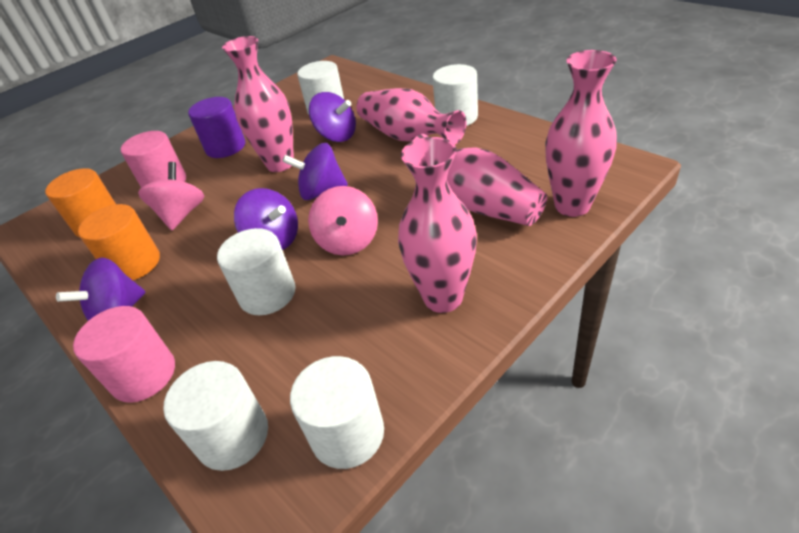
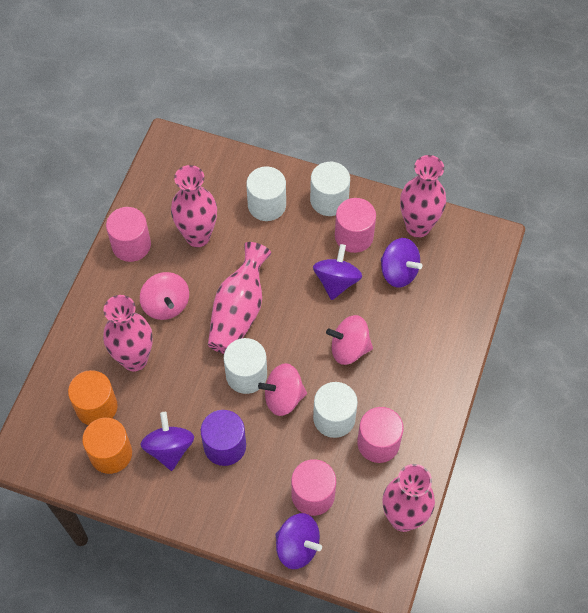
pink cylinder: 2 -> 4
pink spinning top: 2 -> 3
white cylinder: 5 -> 4

